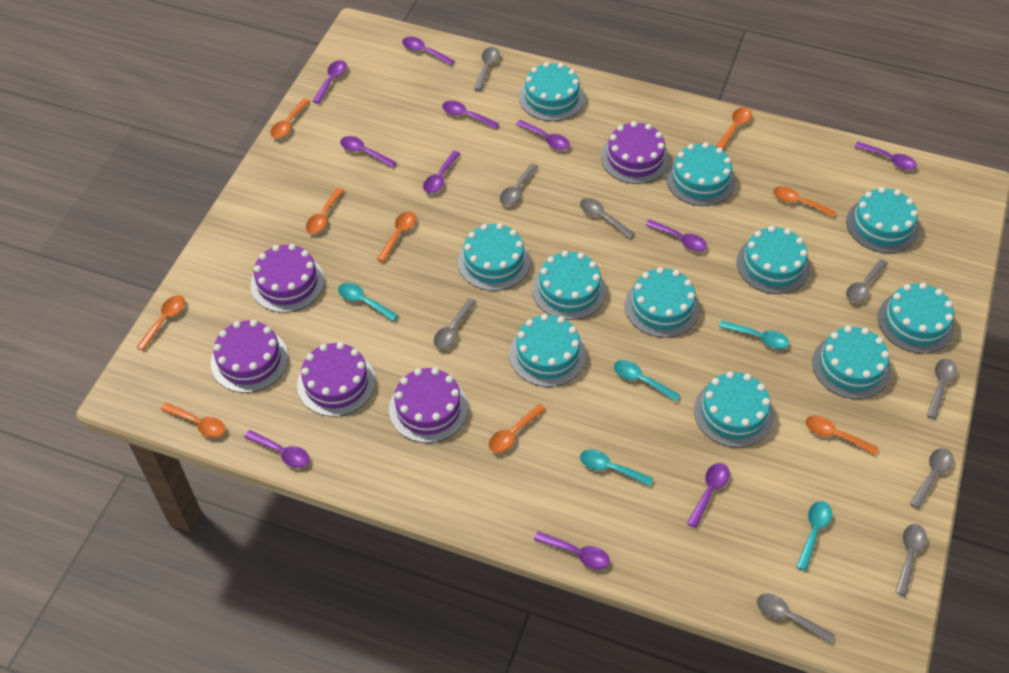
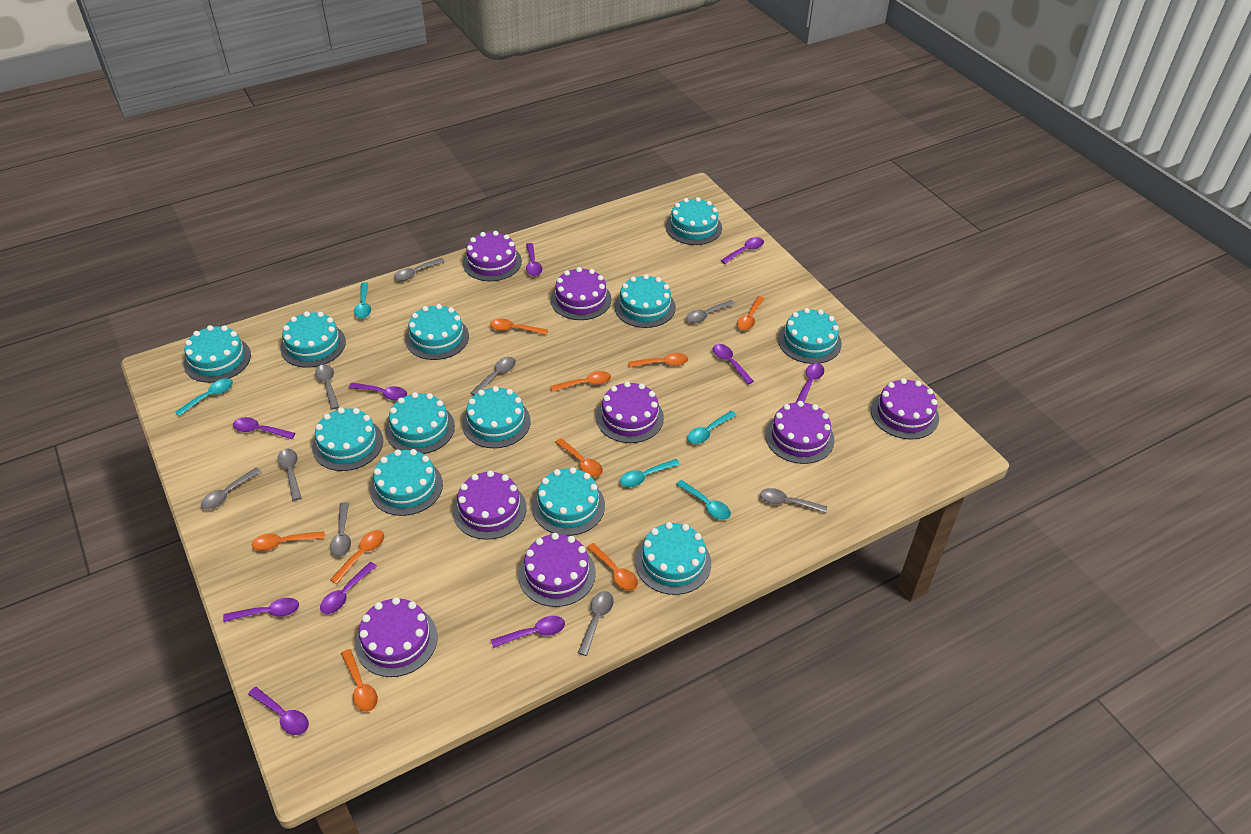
purple cake: 5 -> 8
purple spoon: 11 -> 10
turquoise cake: 11 -> 12

